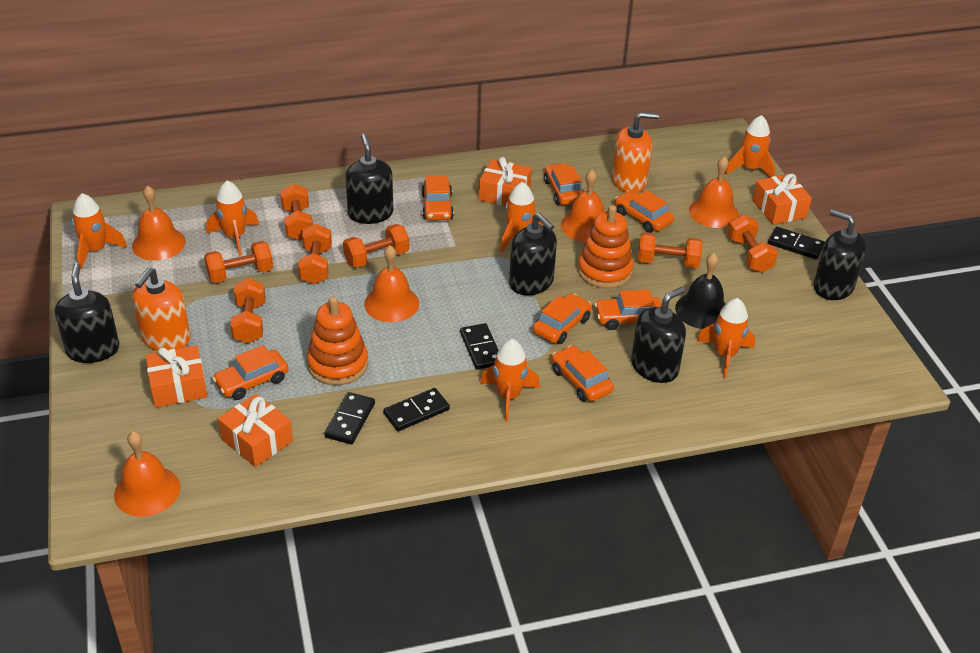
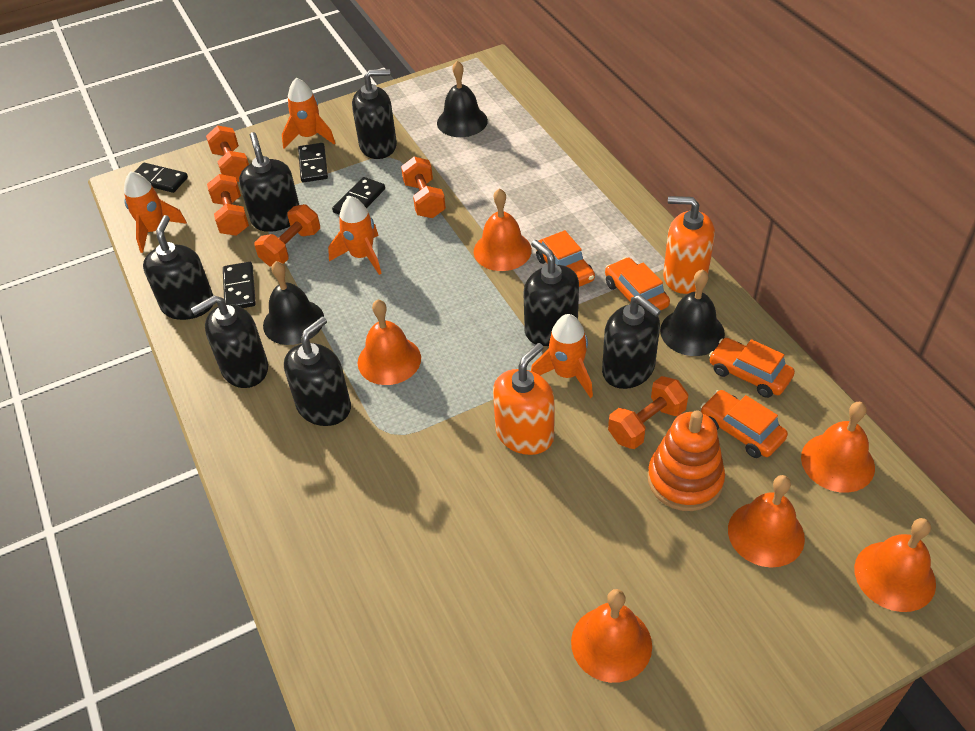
black bell: 1 -> 3
black soap dispenser: 5 -> 7
orange bell: 5 -> 6
orange car: 7 -> 4
orange dumbbell: 7 -> 5
orange gift: 4 -> 0
orange rocket: 6 -> 4
orange stacking toy: 2 -> 1

